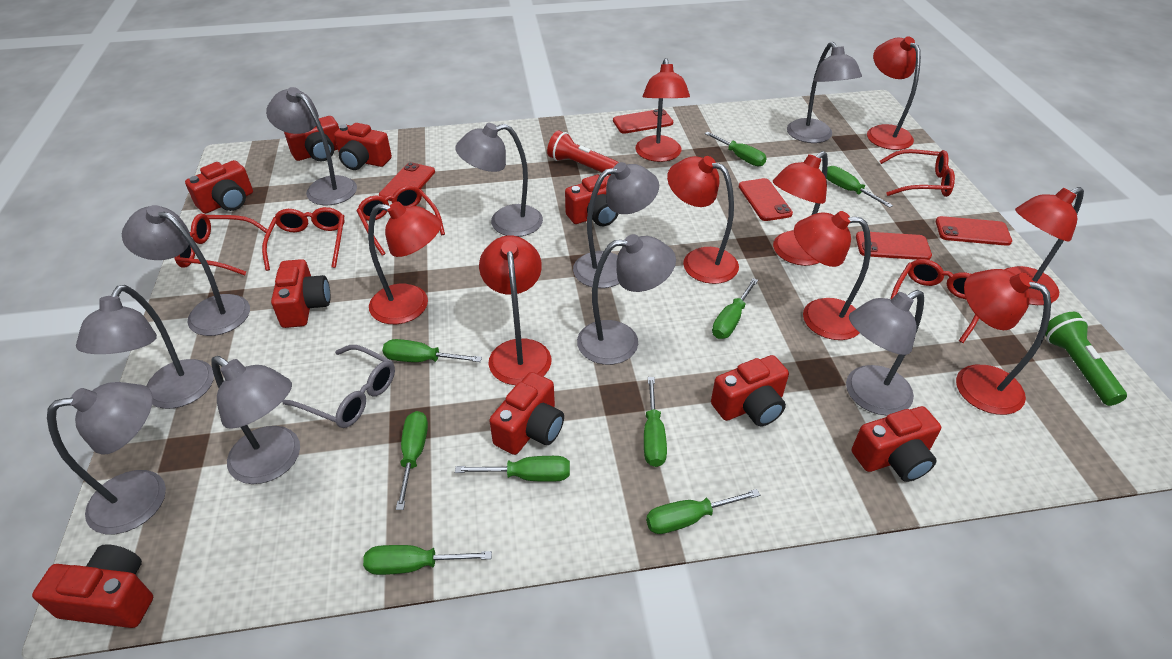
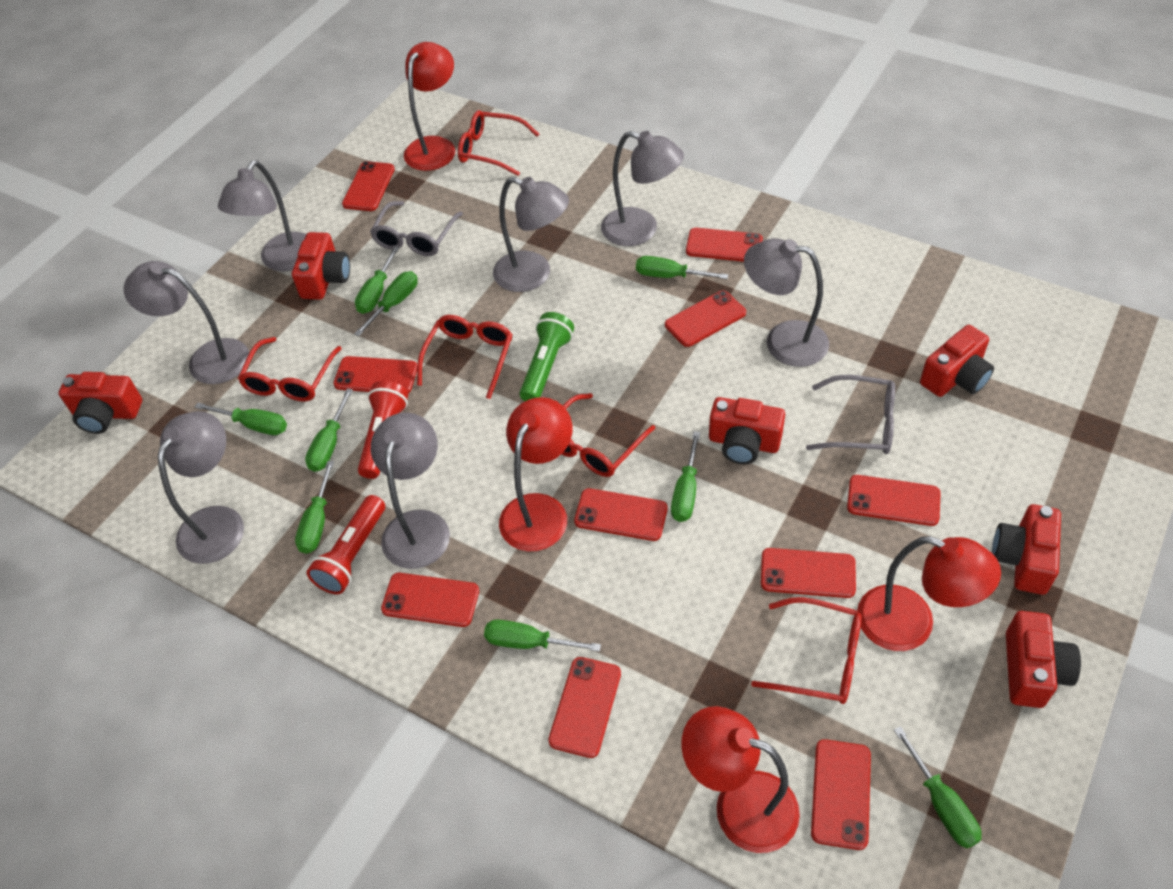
grey glasses: 1 -> 2
grey lamp: 10 -> 7
red camera: 9 -> 6
red flashlight: 1 -> 2
red lamp: 9 -> 4
red phone: 5 -> 10

